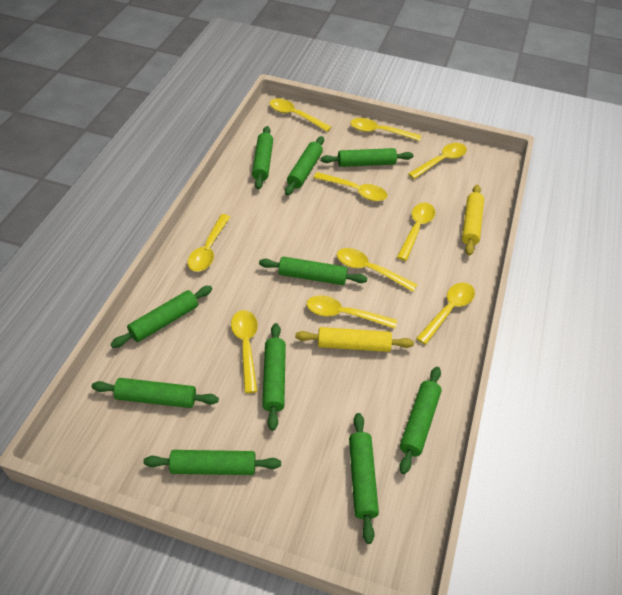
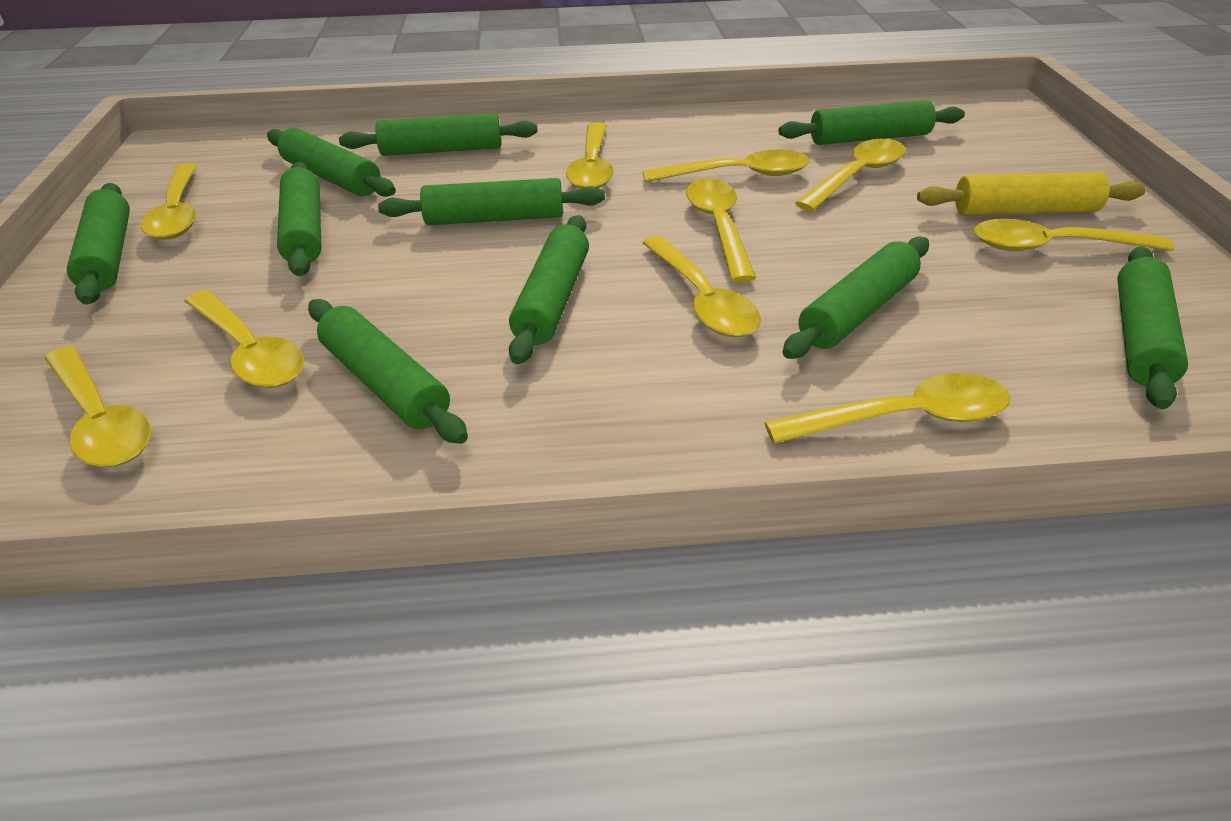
yellow rolling pin: 2 -> 1

